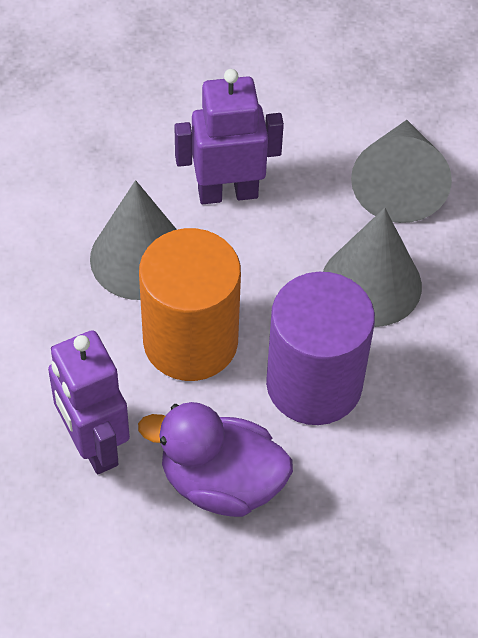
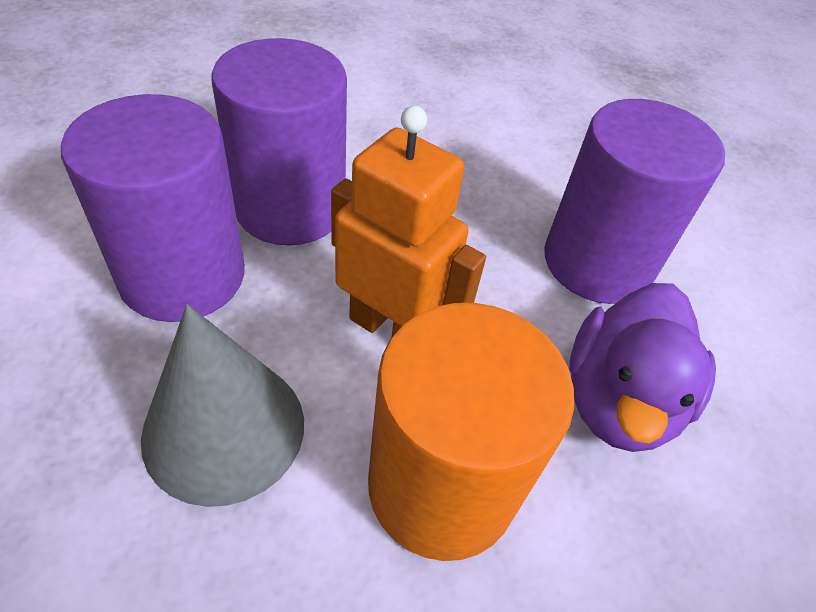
grey cone: 3 -> 1
orange robot: 0 -> 1
purple cylinder: 1 -> 3
purple robot: 2 -> 0

